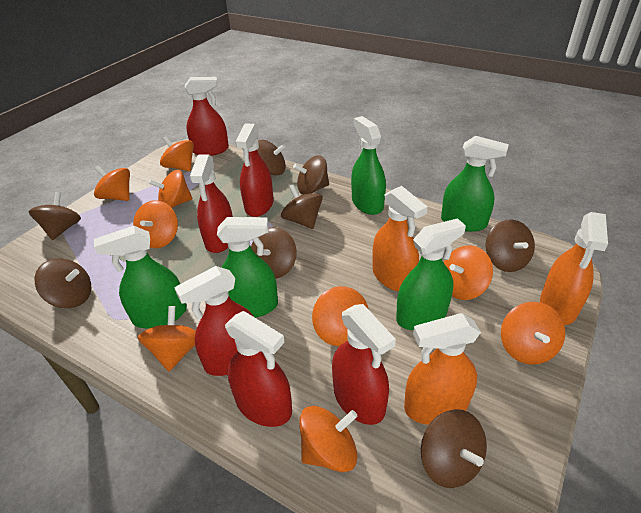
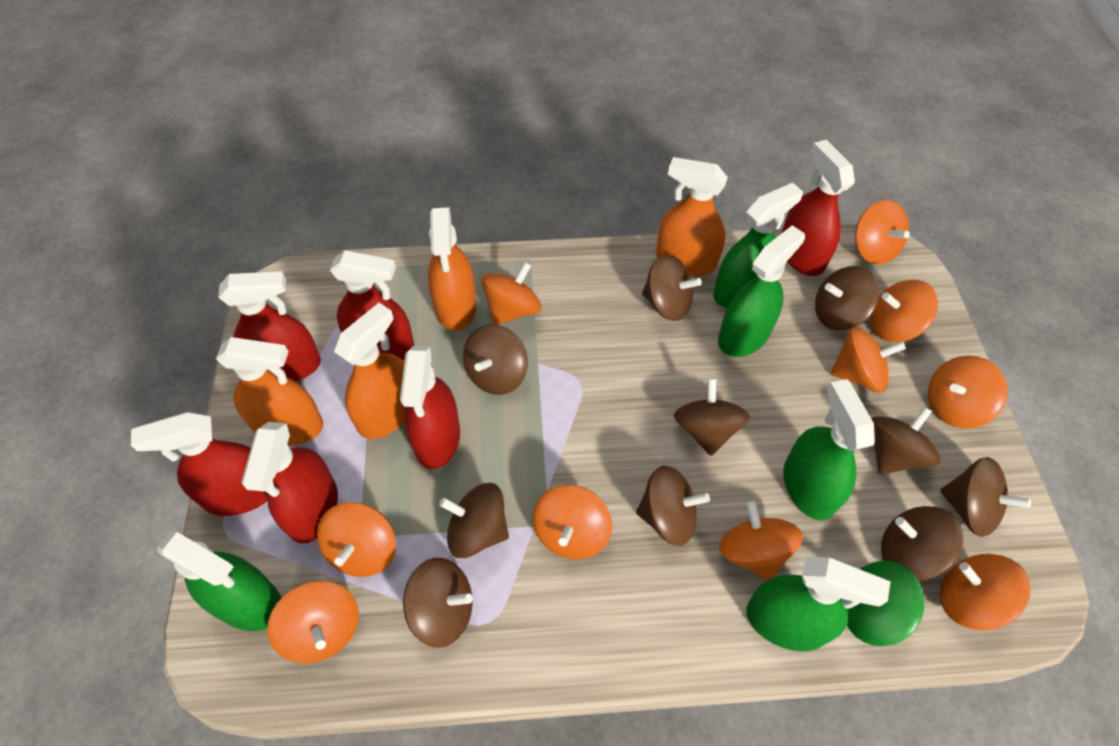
brown spinning top: 8 -> 10
green spinning top: 0 -> 1
orange spinning top: 9 -> 10
orange spray bottle: 3 -> 4

